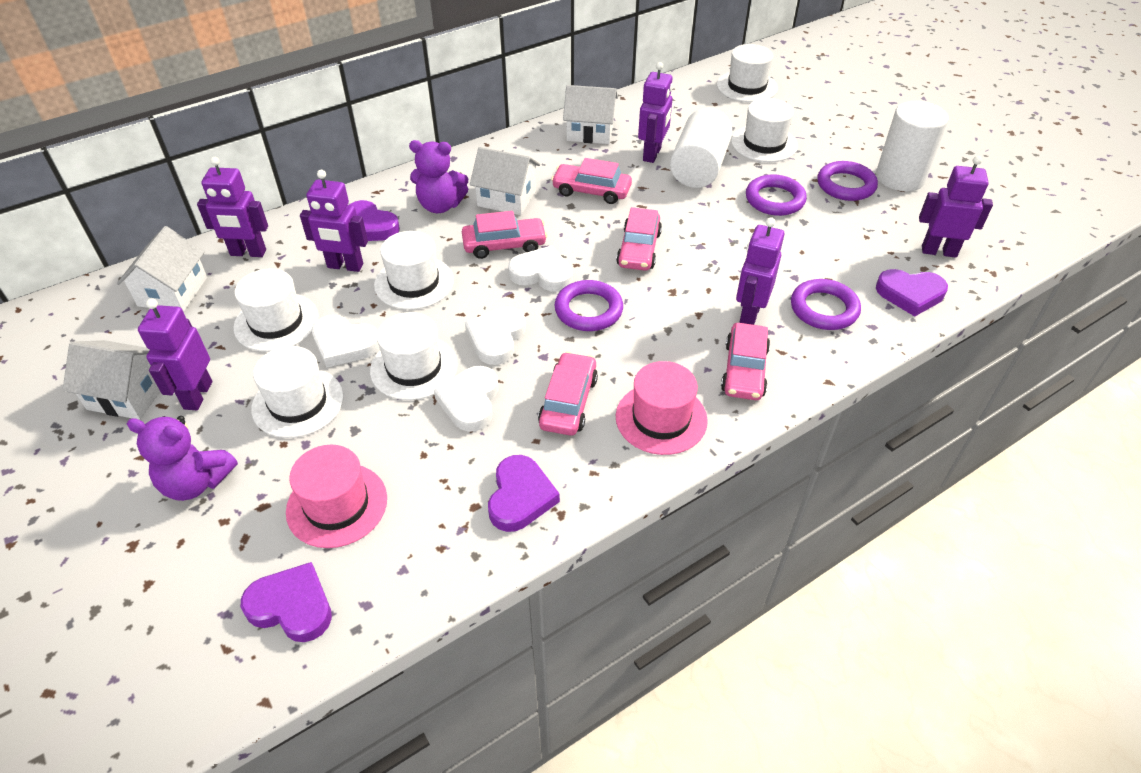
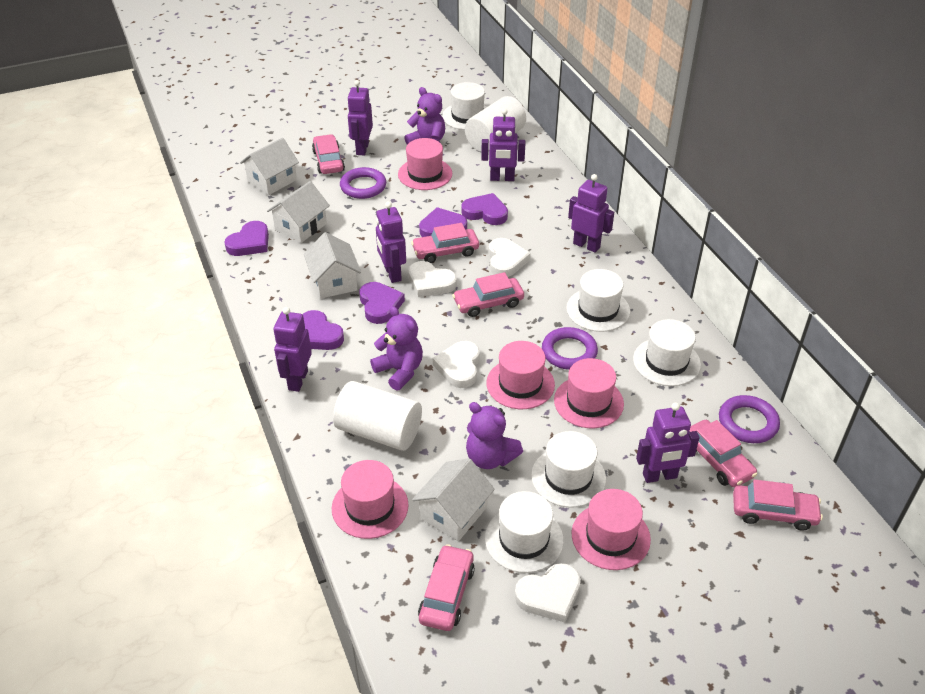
pink car: 5 -> 6
pink hat: 2 -> 5
purple heart: 4 -> 5
purple ring: 4 -> 3
purple teddy bear: 2 -> 3
white hat: 6 -> 5

